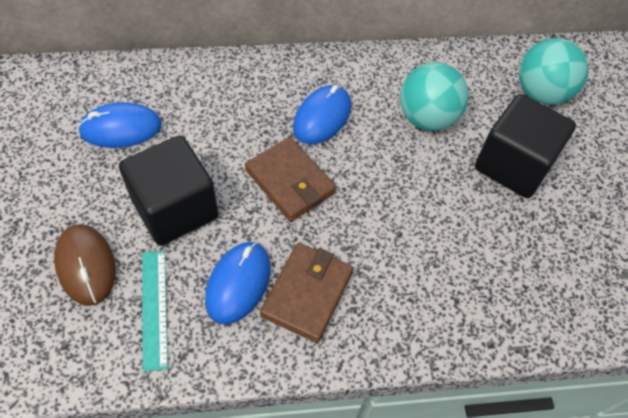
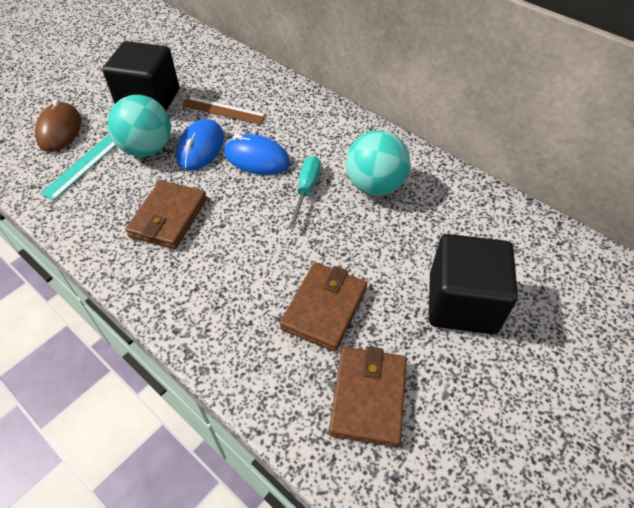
blue mouse: 3 -> 2
brown ruler: 0 -> 1
brown wallet: 2 -> 3
turquoise screwdriver: 0 -> 1

